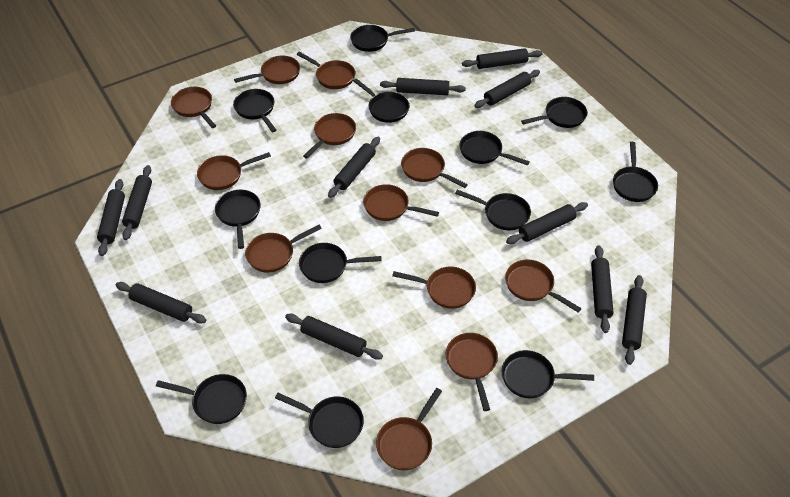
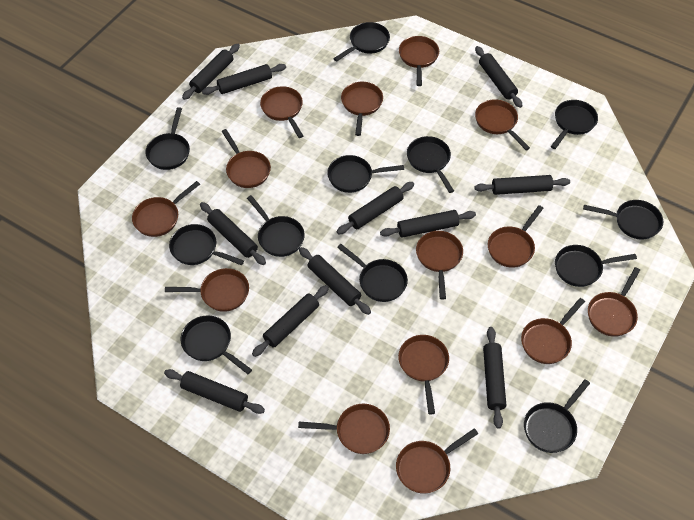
brown pan: 12 -> 14

